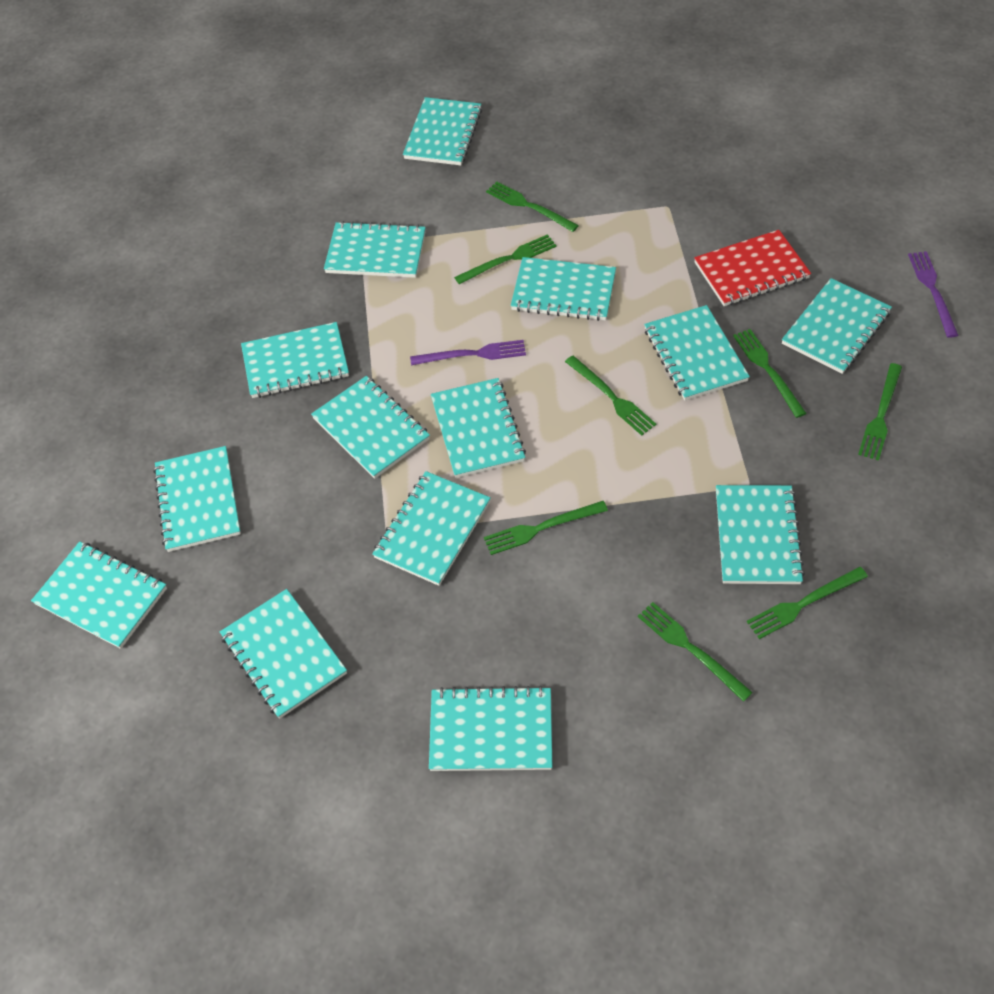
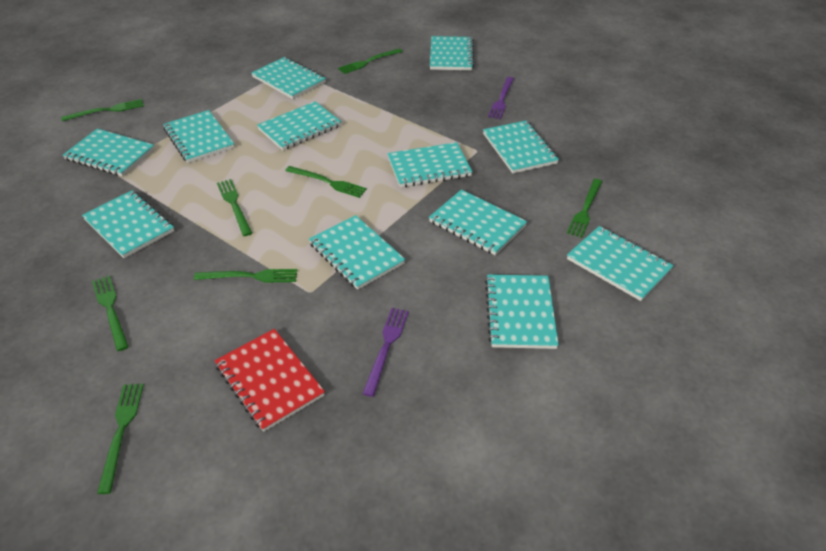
turquoise notebook: 14 -> 12

